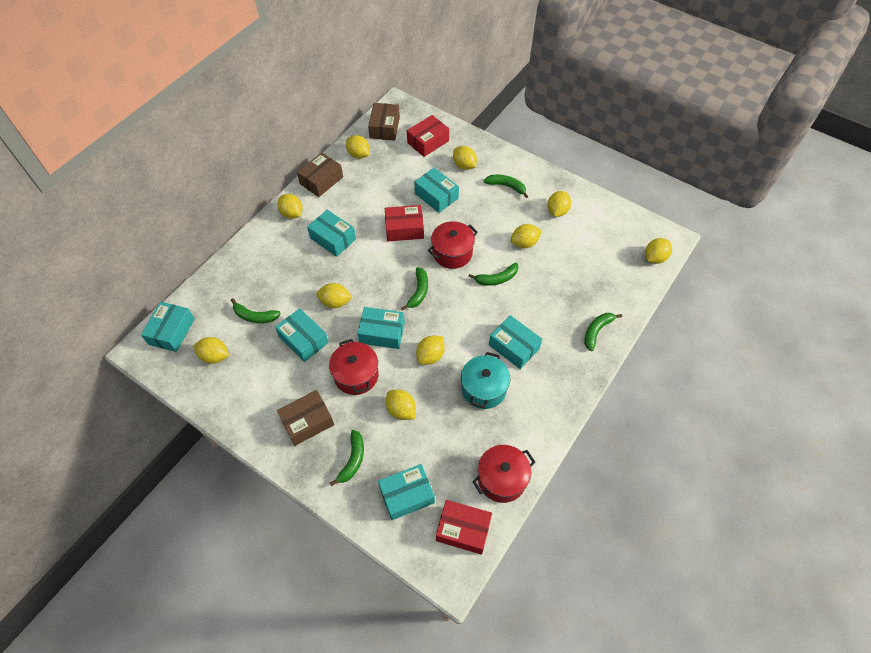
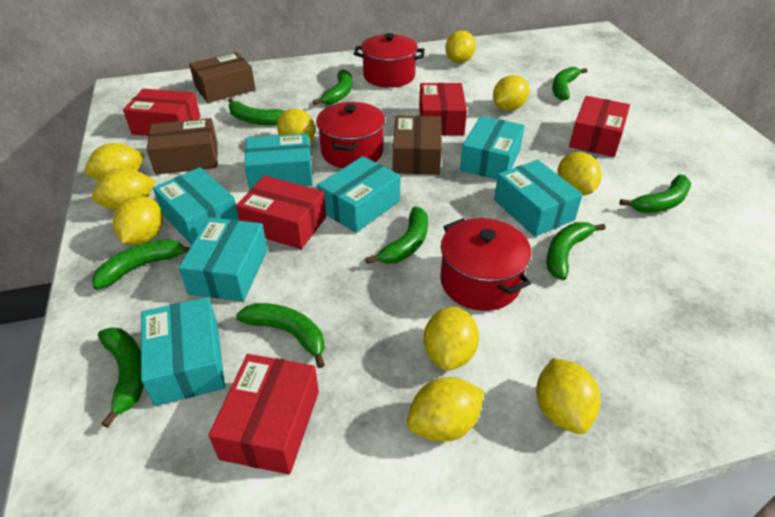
green banana: 6 -> 9
red box: 3 -> 5
turquoise pot: 1 -> 0

